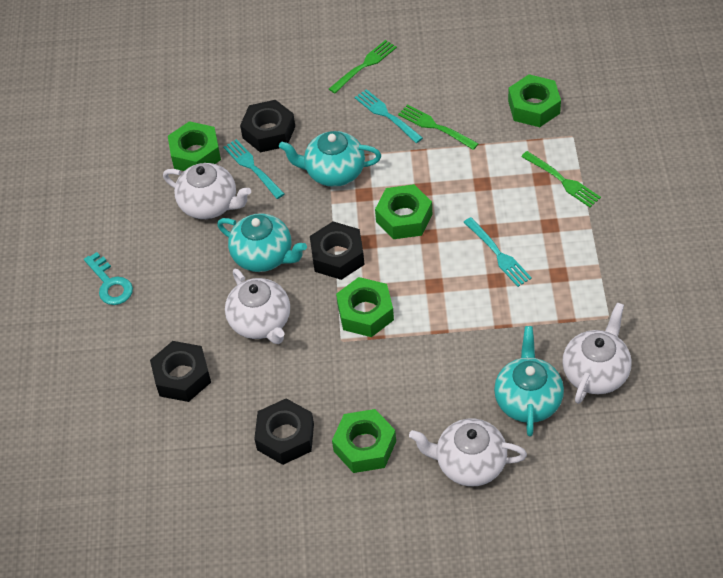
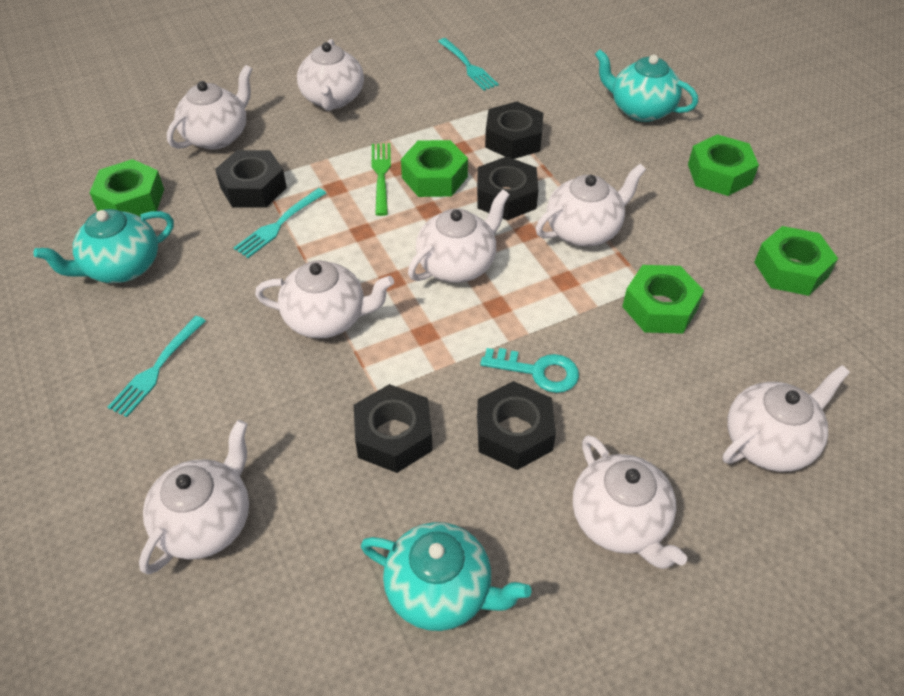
black nut: 4 -> 5
green fork: 3 -> 1
white teapot: 4 -> 8

